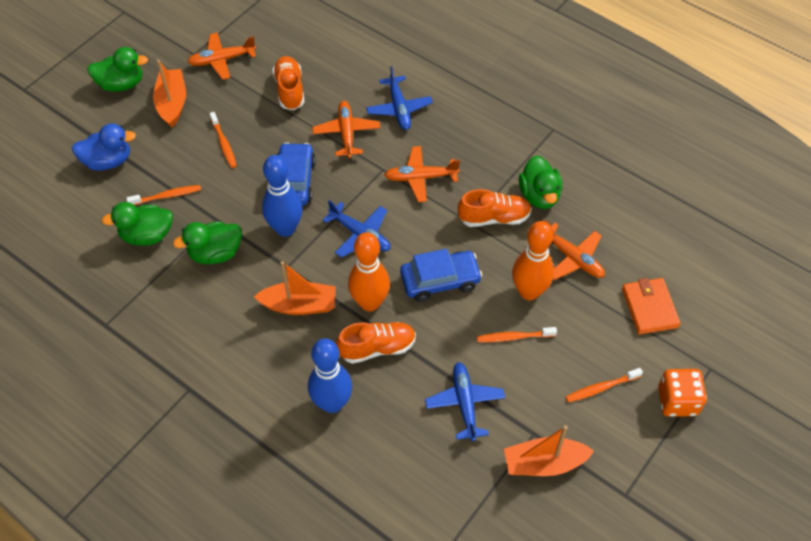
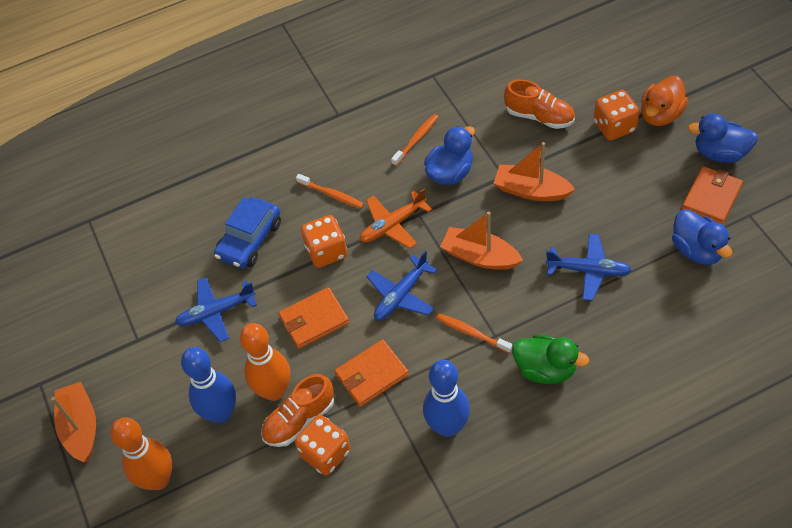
blue car: 2 -> 1
blue duck: 1 -> 3
green duck: 4 -> 1
orange dice: 1 -> 3
orange duck: 0 -> 1
orange plane: 4 -> 1
orange shoe: 3 -> 2
orange toothbrush: 4 -> 3
orange wallet: 1 -> 3

